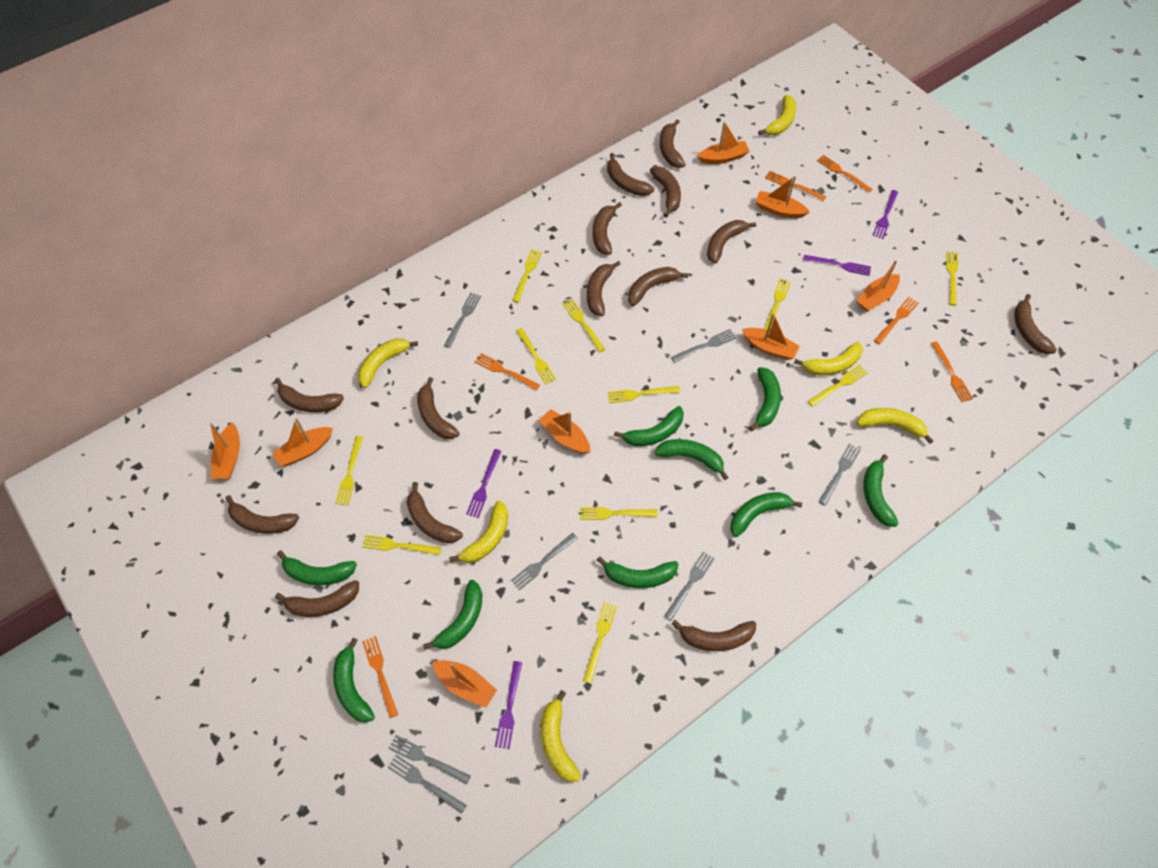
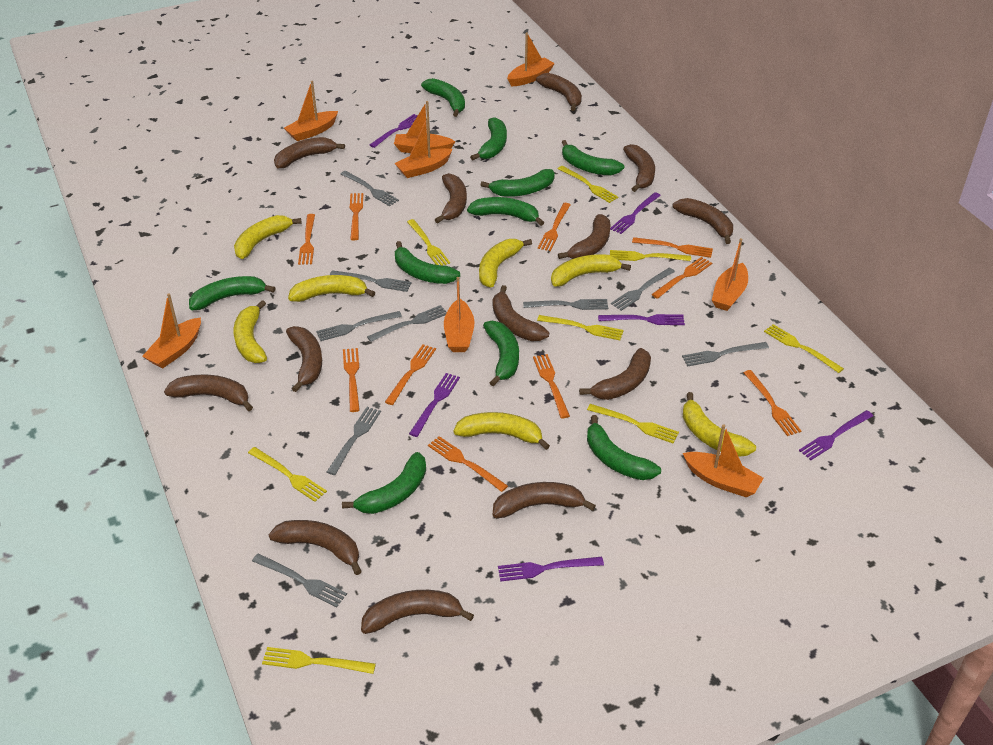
brown banana: 14 -> 13
green banana: 9 -> 10
grey fork: 7 -> 9
orange fork: 6 -> 10
purple fork: 4 -> 6
yellow banana: 6 -> 7
yellow fork: 11 -> 8

